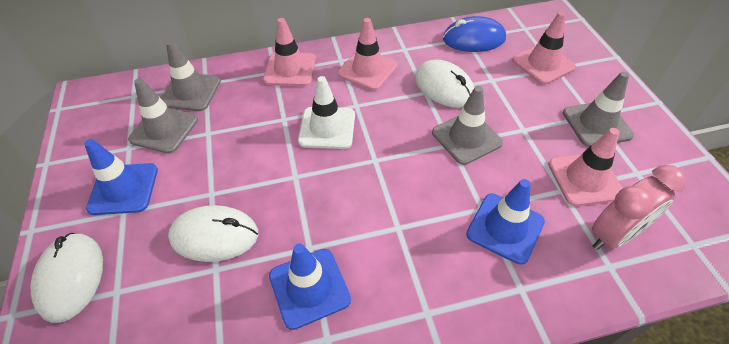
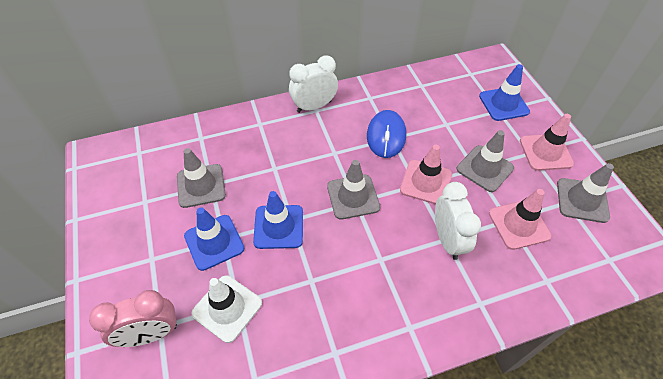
pink traffic cone: 4 -> 3
white clock: 0 -> 2
white mouse: 3 -> 0

